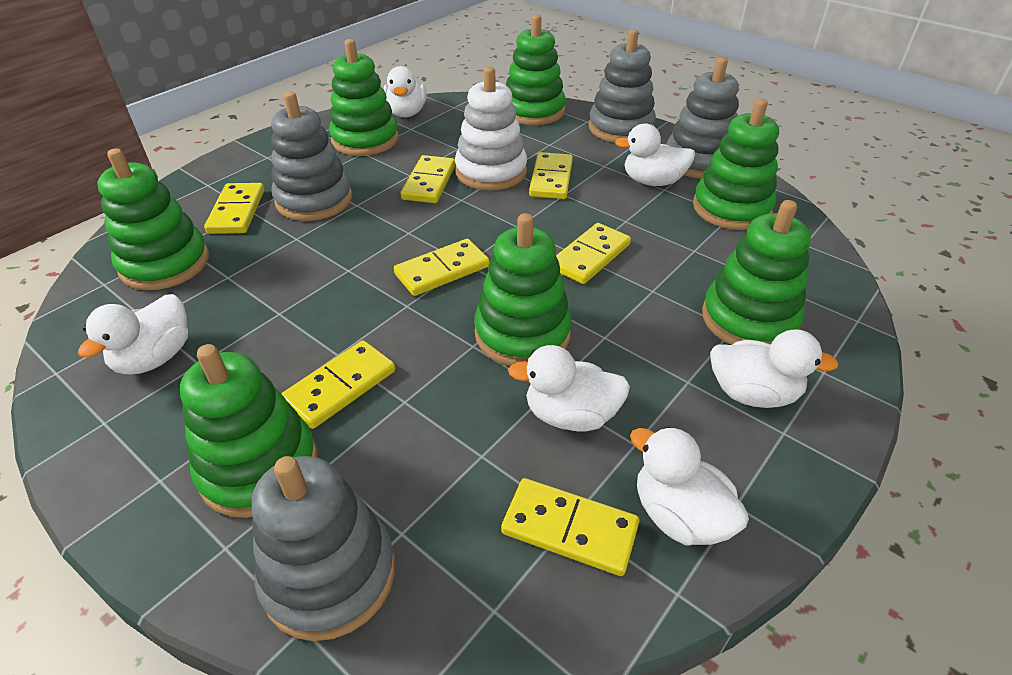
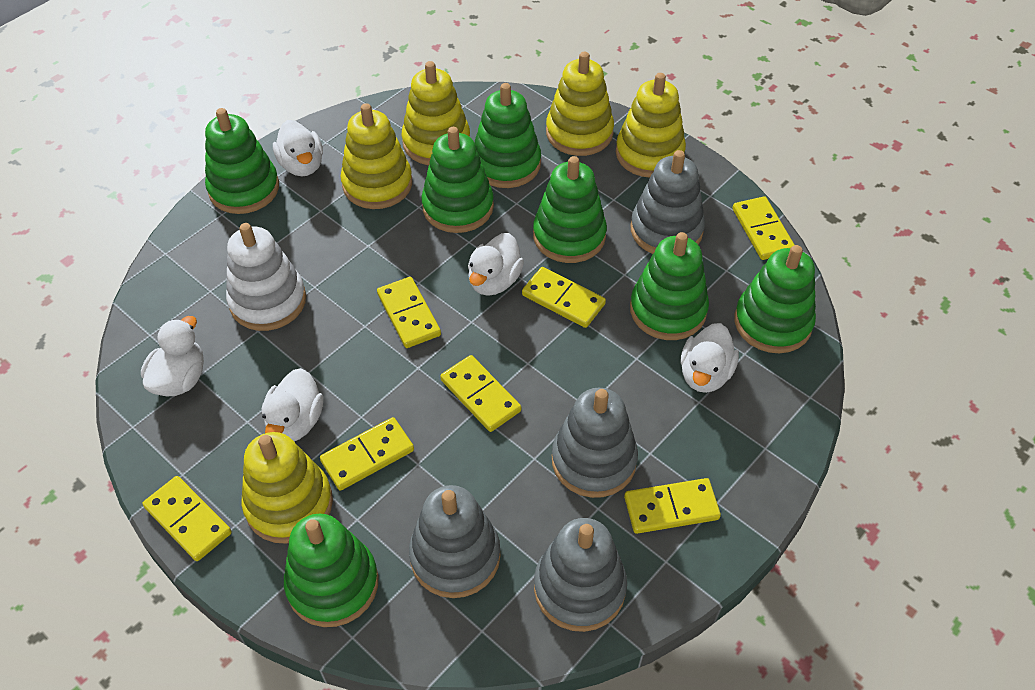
white duck: 6 -> 5
yellow stacking toy: 0 -> 5

